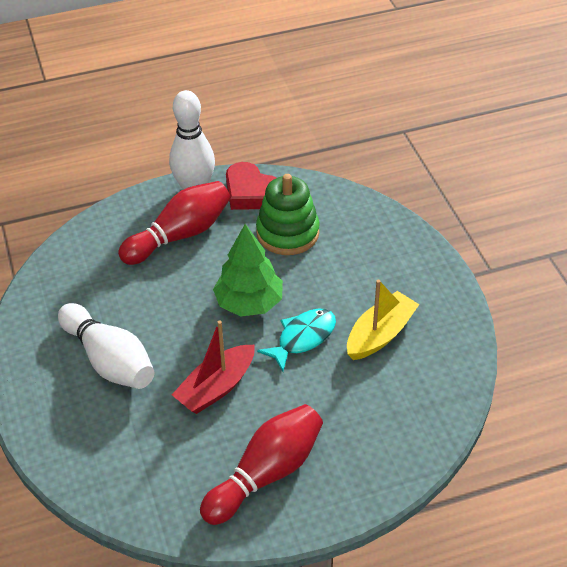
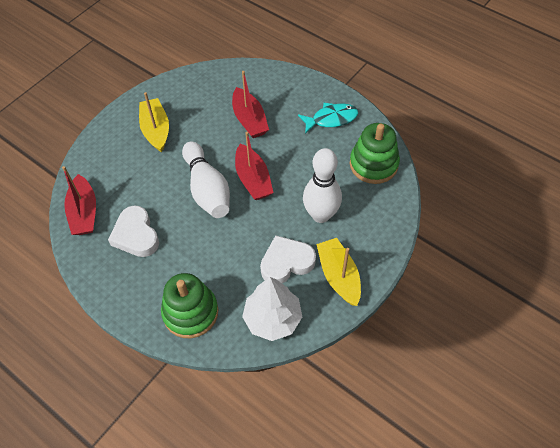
green stacking toy: 1 -> 2
green tree: 1 -> 0
red boat: 1 -> 3
red bowling pin: 2 -> 0
red heart: 1 -> 0
white heart: 0 -> 2
white tree: 0 -> 1
yellow boat: 1 -> 2

